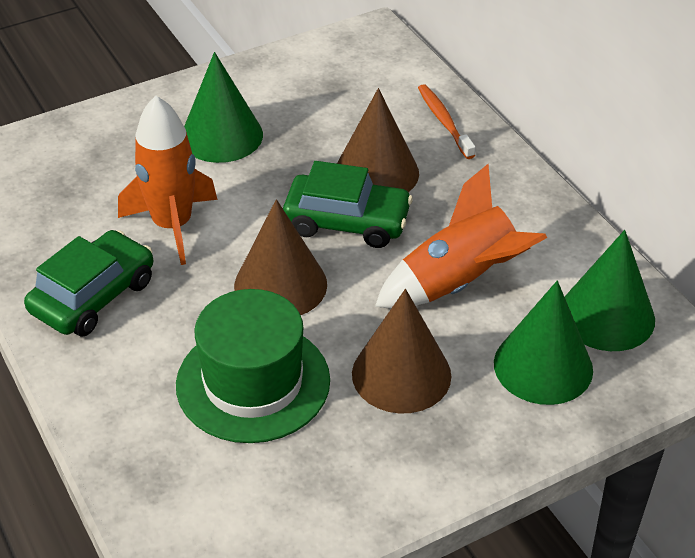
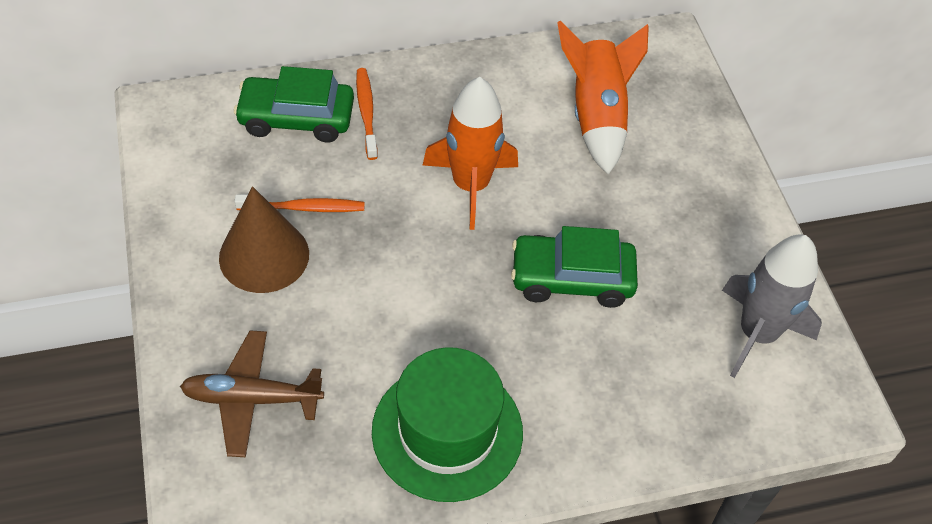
brown cone: 3 -> 1
brown plane: 0 -> 1
green cone: 3 -> 0
grey rocket: 0 -> 1
orange toothbrush: 1 -> 2

